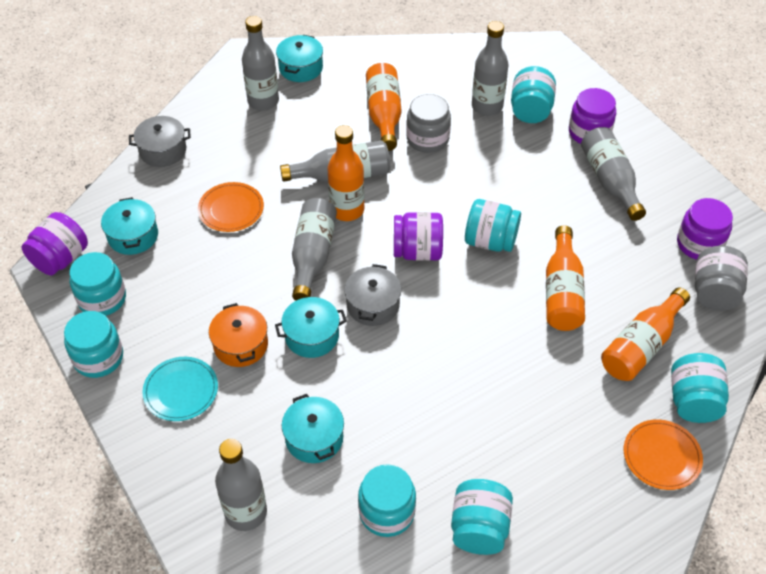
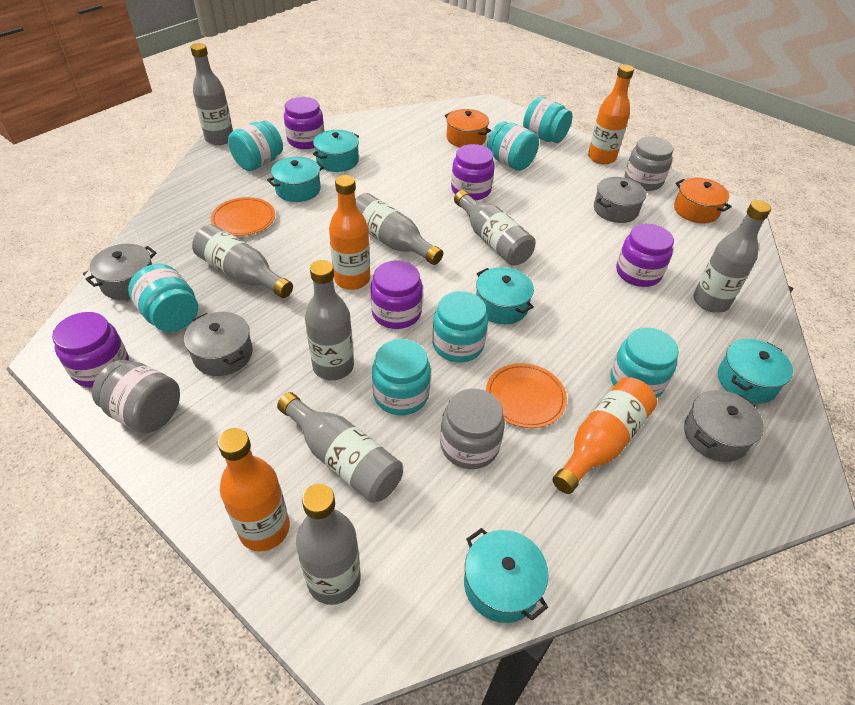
grey bottle: 6 -> 8
grey jar: 2 -> 3
grey pot: 2 -> 4
orange pot: 1 -> 2
purple jar: 4 -> 5
turquoise plate: 1 -> 0
turquoise pot: 4 -> 5

